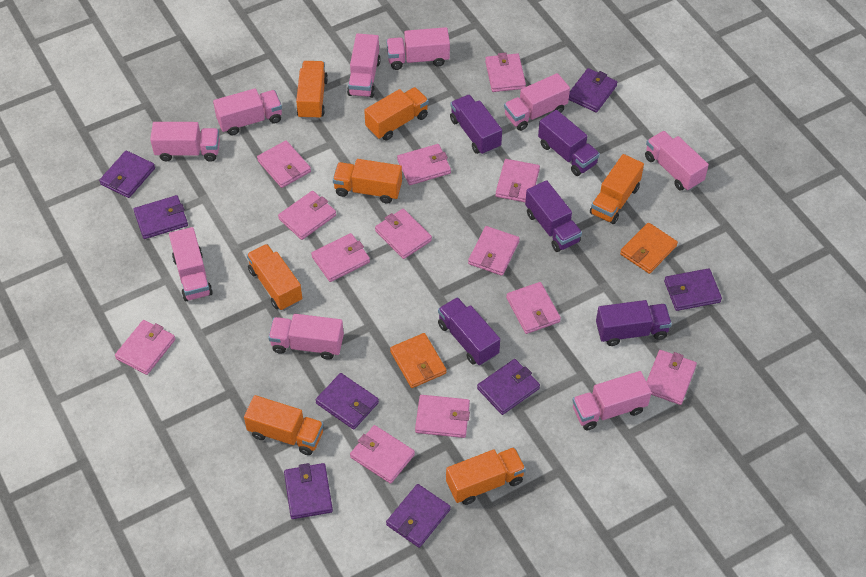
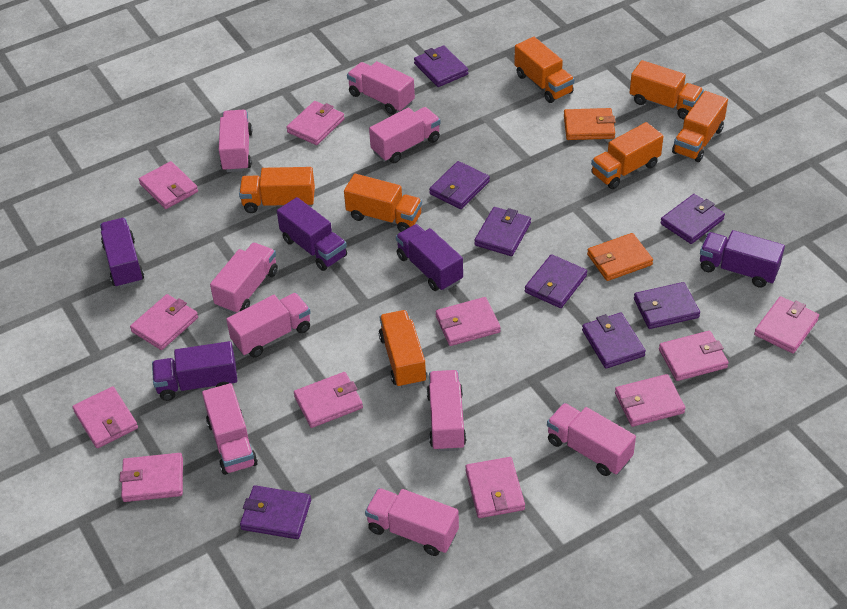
pink wallet: 13 -> 11

